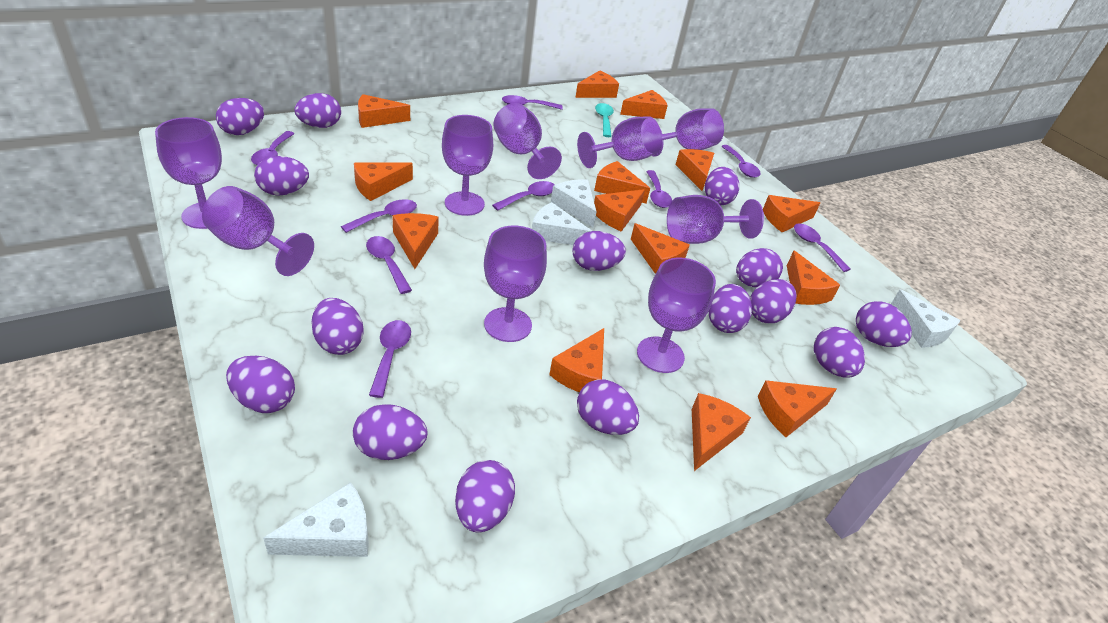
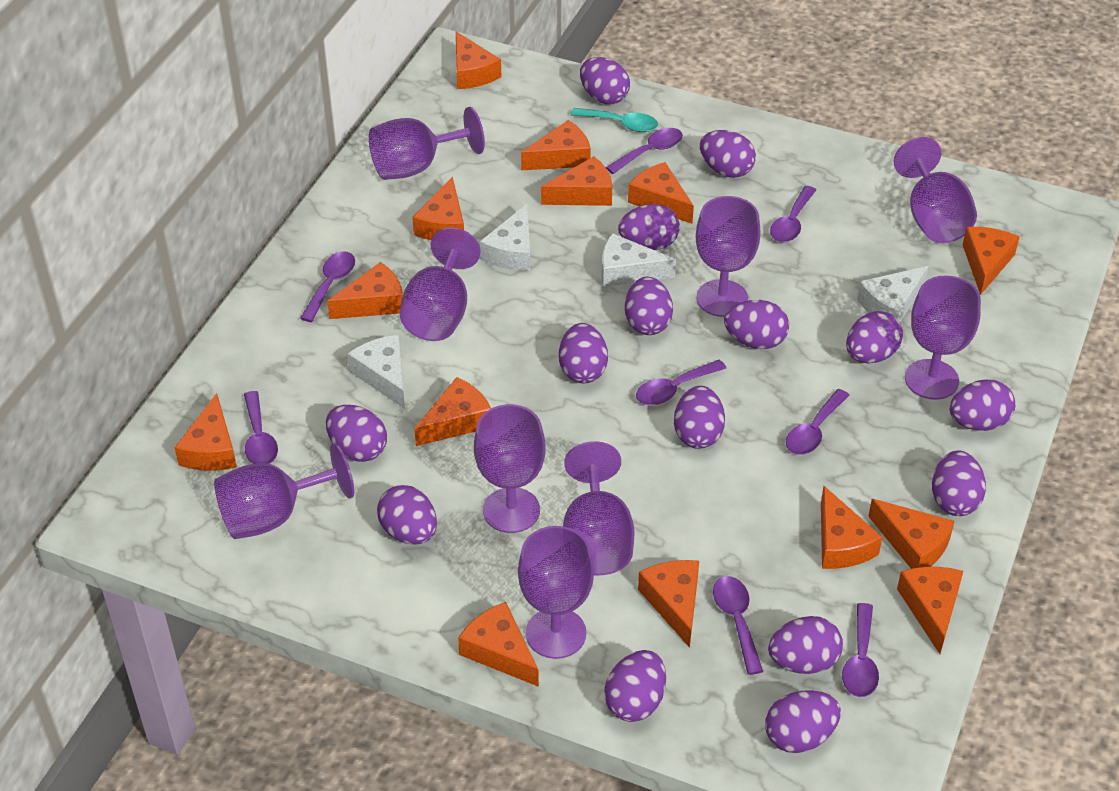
purple spoon: 9 -> 8

